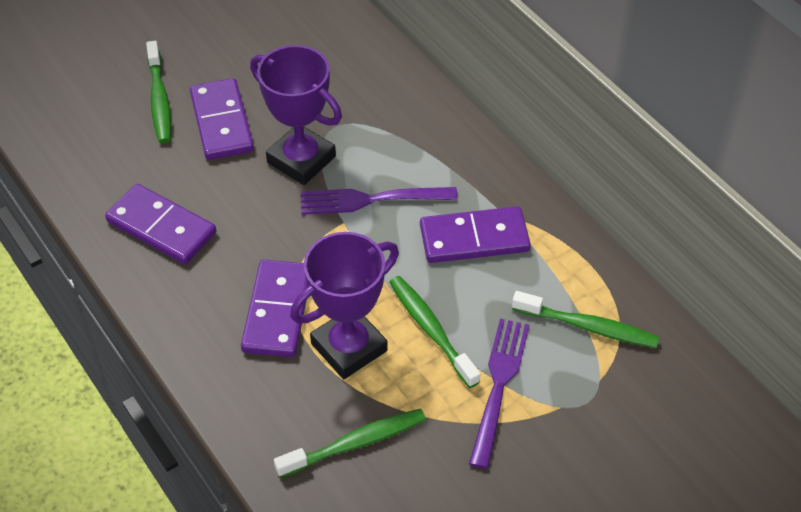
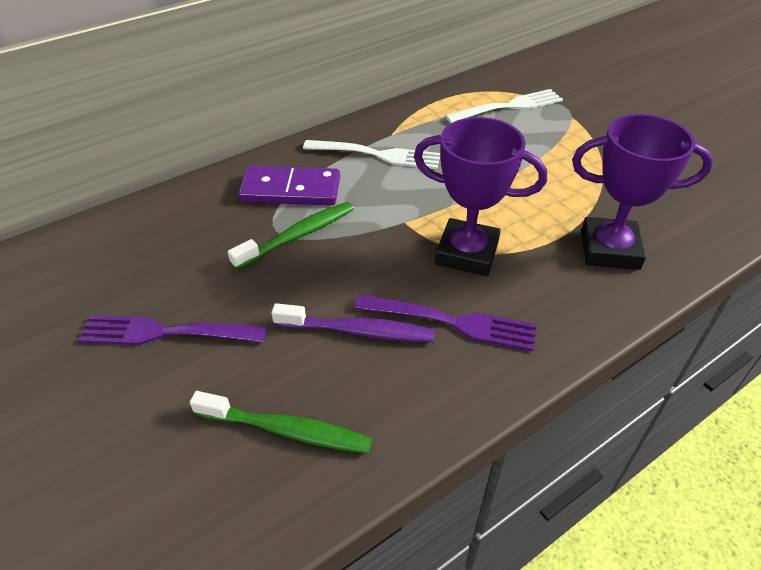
green toothbrush: 4 -> 2
purple domino: 4 -> 1
purple toothbrush: 0 -> 1
white fork: 0 -> 2

